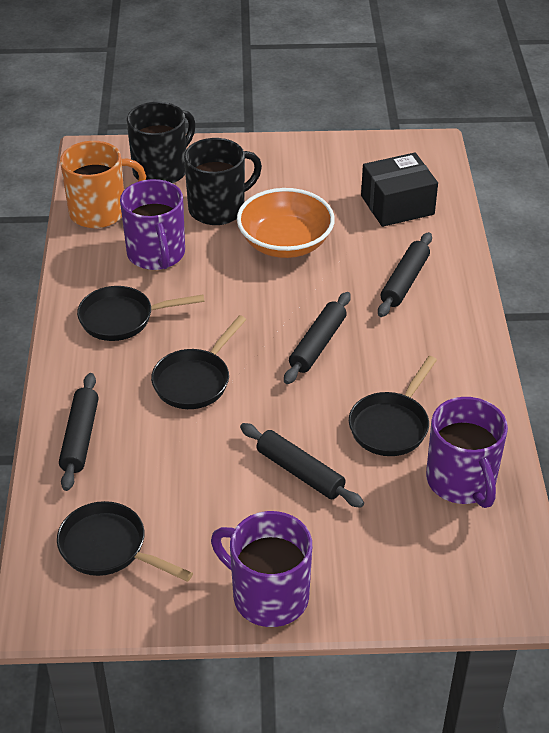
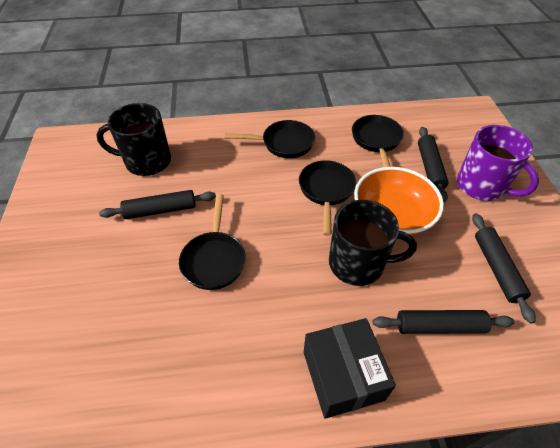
orange mug: 1 -> 0
purple mug: 3 -> 1

